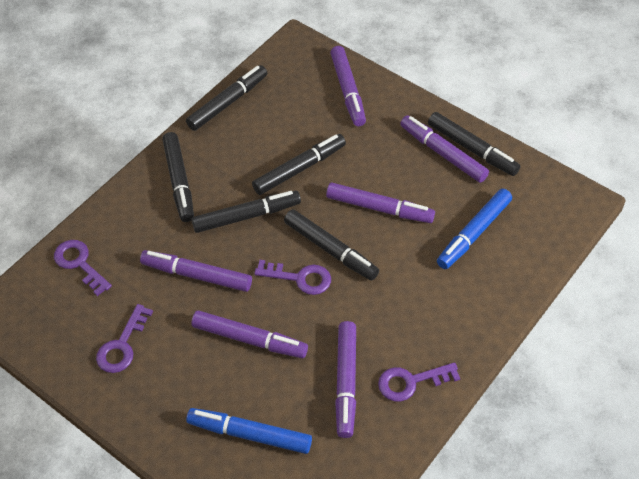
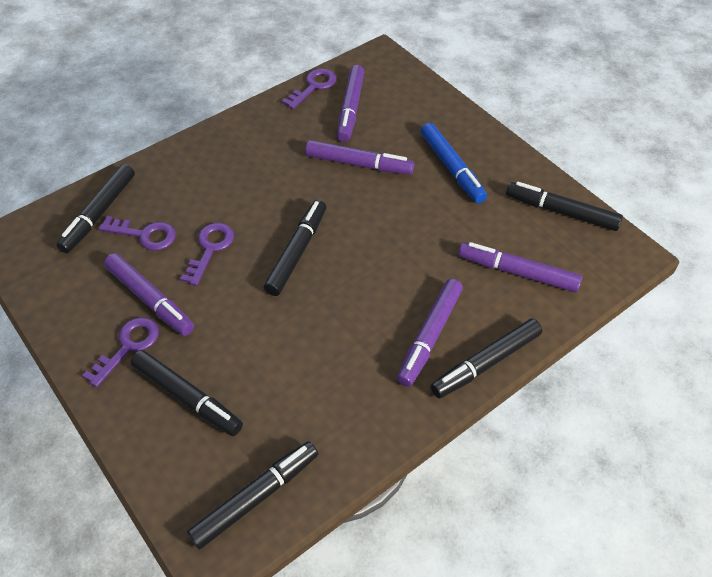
blue marker: 2 -> 1
purple marker: 6 -> 5

